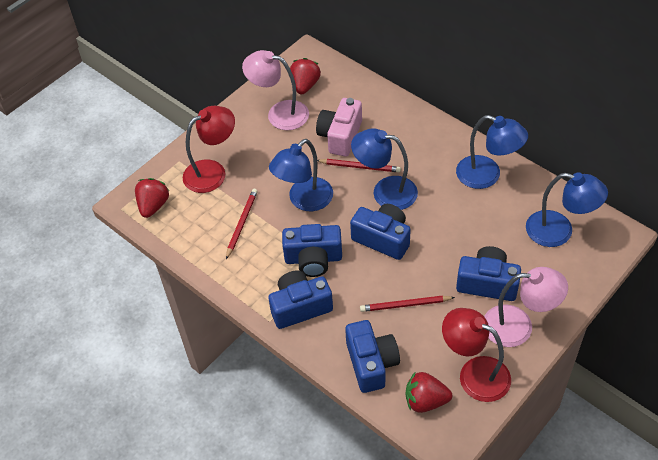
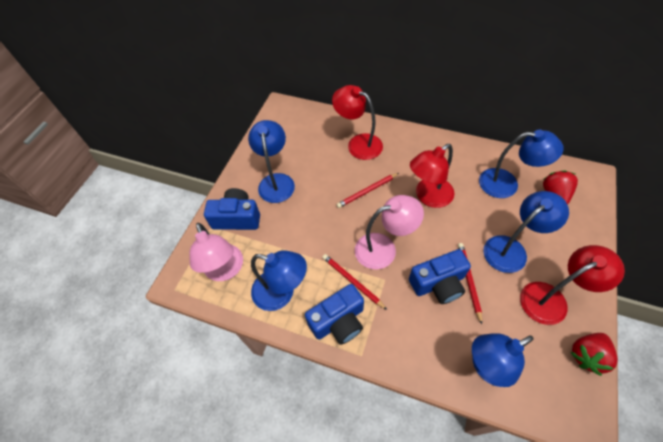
blue camera: 5 -> 3
blue lamp: 4 -> 5
pink camera: 1 -> 0
red lamp: 2 -> 3
red strawberry: 3 -> 2

